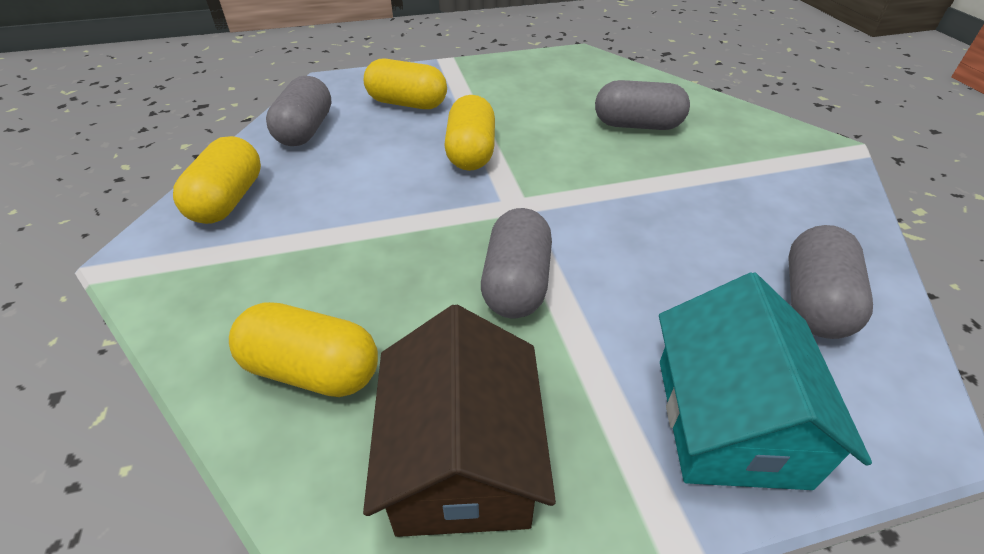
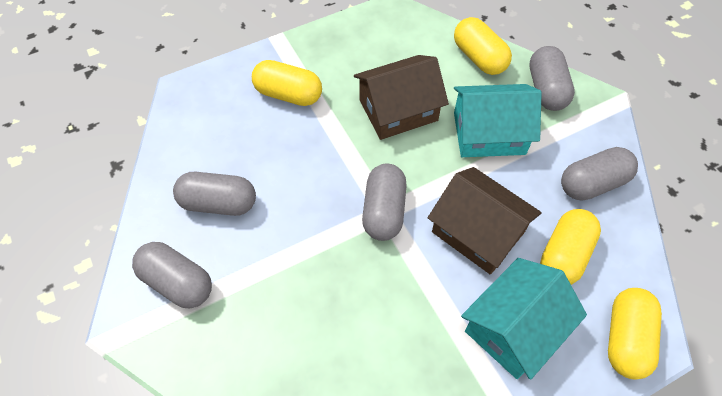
brown house: 1 -> 2
grey capsule: 4 -> 5
turquoise house: 1 -> 2

